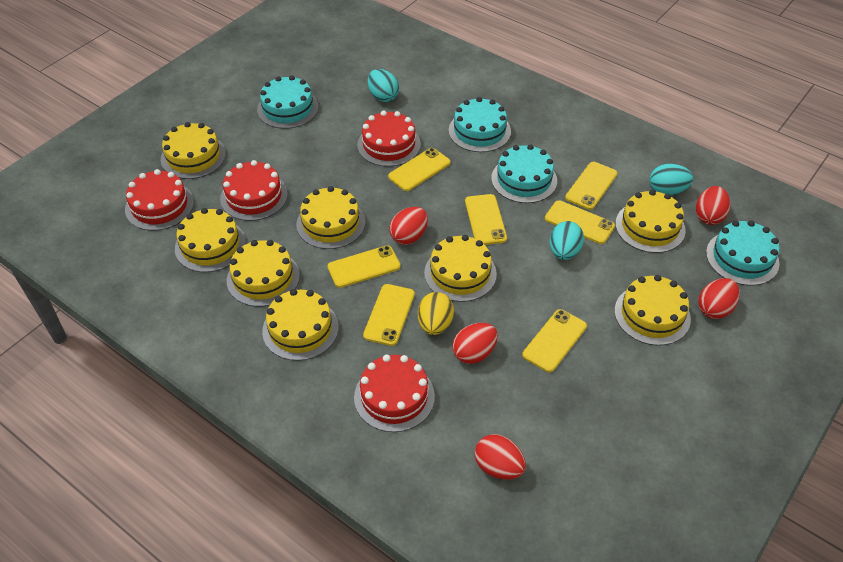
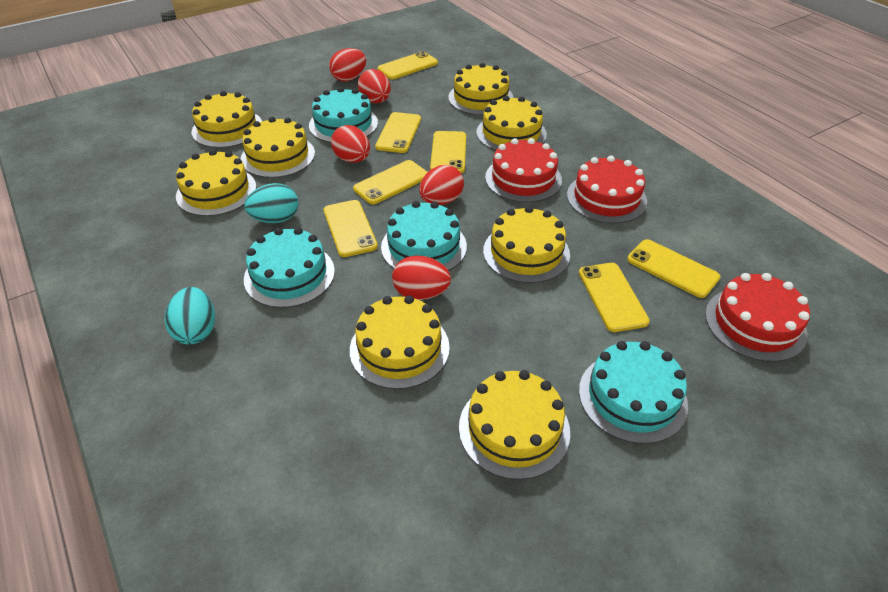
red cake: 4 -> 3
turquoise egg: 3 -> 2
yellow egg: 1 -> 0

